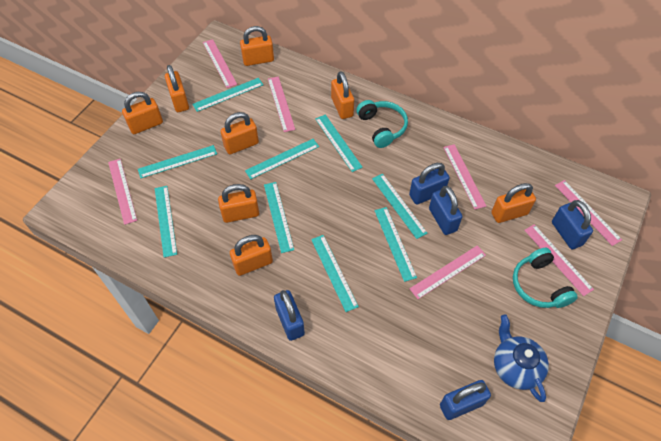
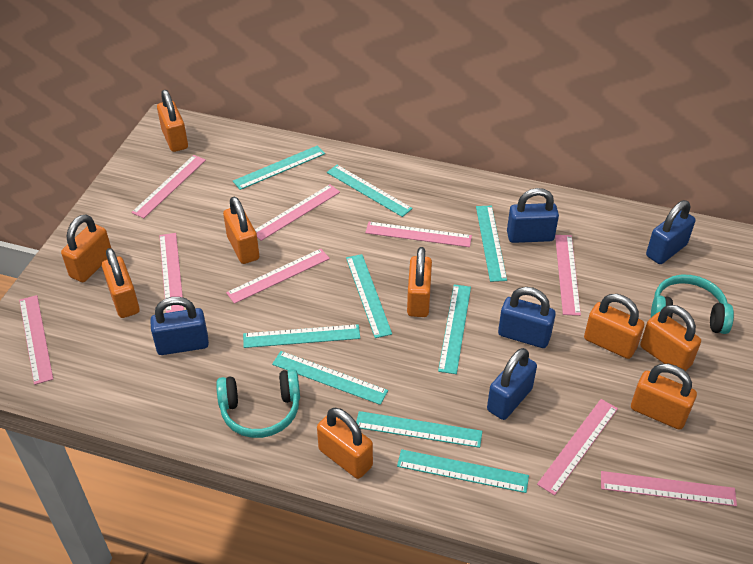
blue teapot: 1 -> 0
orange padlock: 8 -> 9
pink ruler: 7 -> 9

